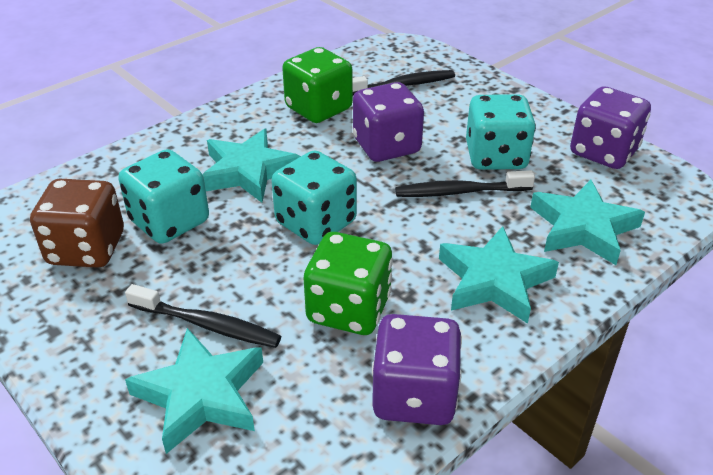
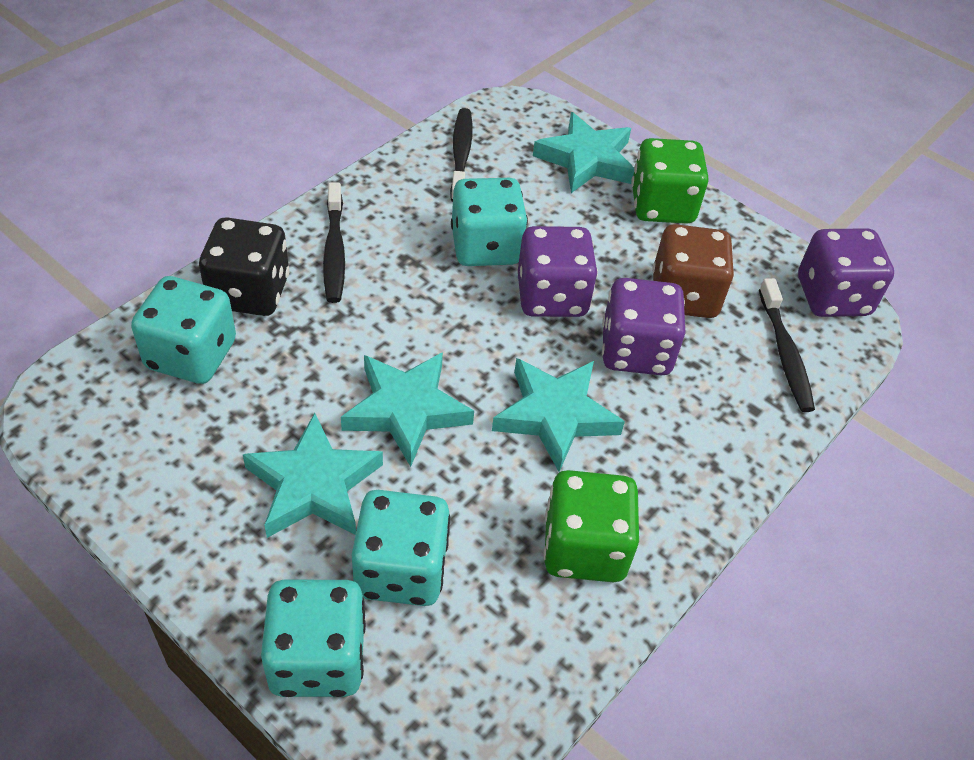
black dice: 0 -> 1
turquoise dice: 3 -> 4

